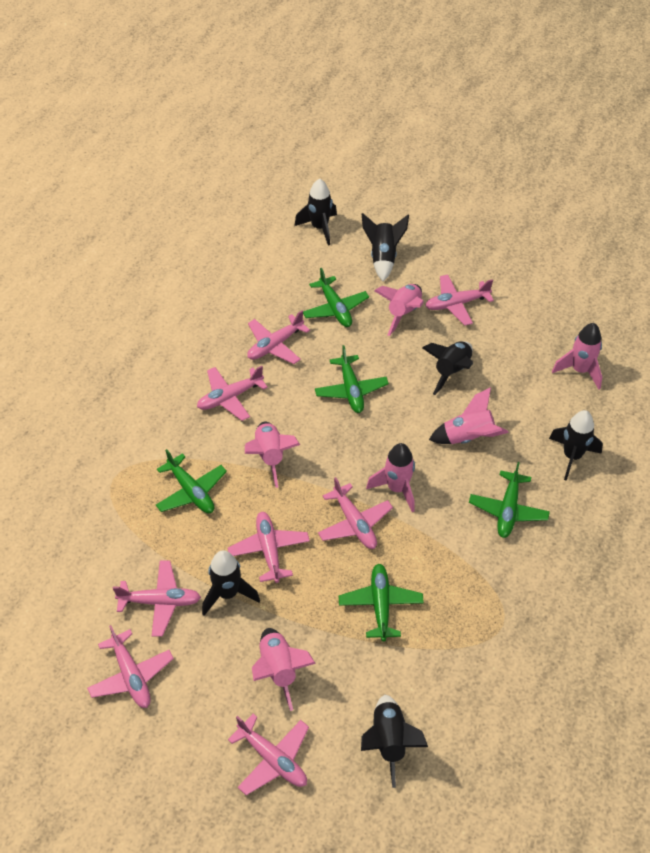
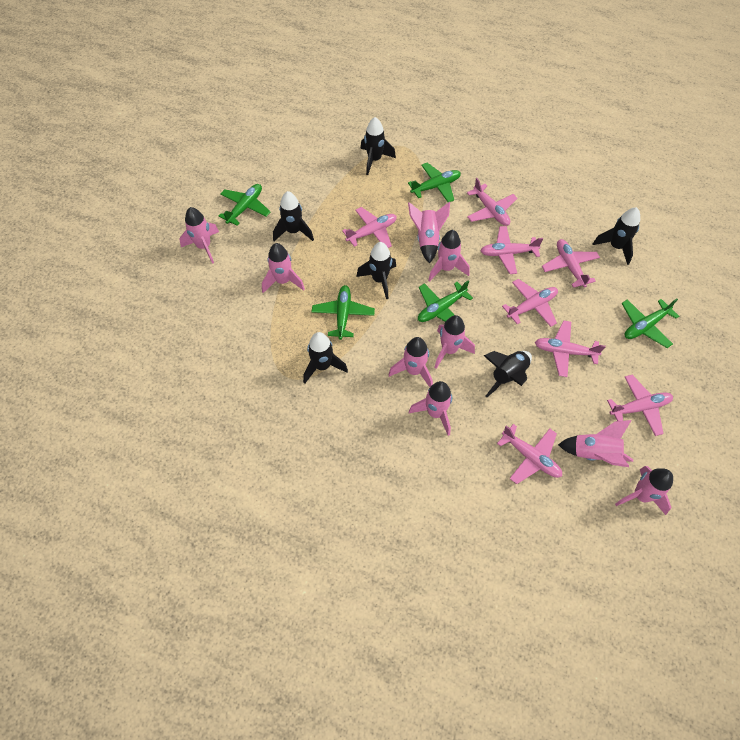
pink rocket: 6 -> 9

